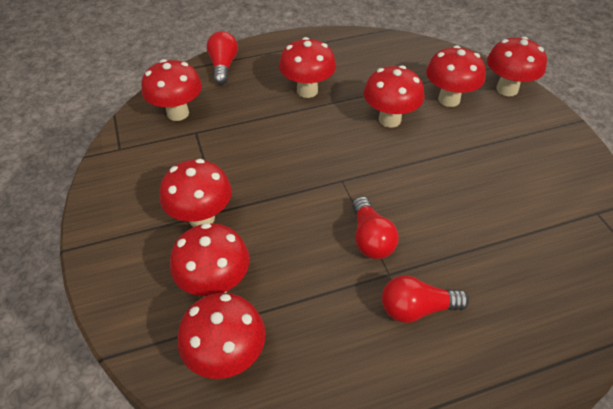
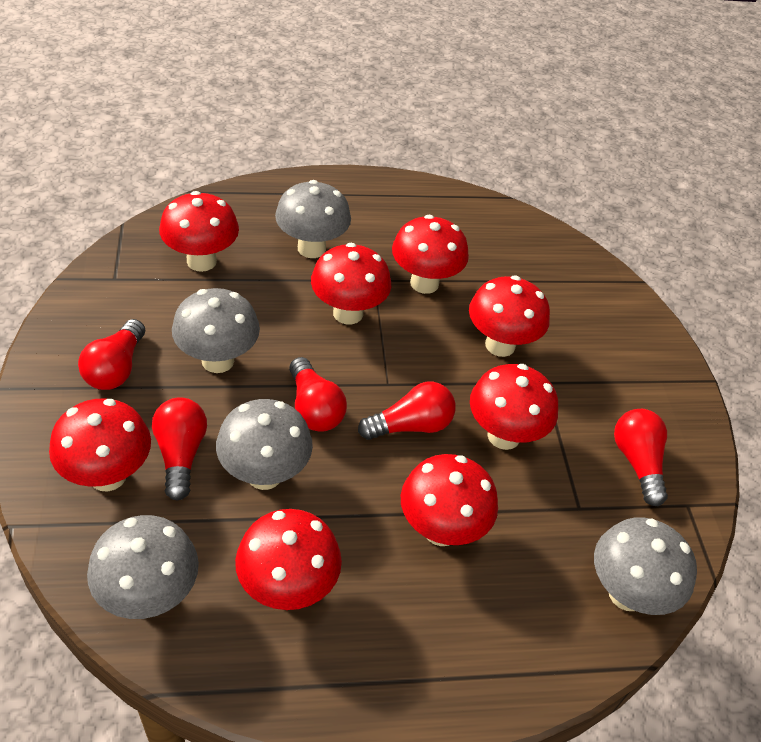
grey mushroom: 0 -> 5
red light bulb: 3 -> 5

